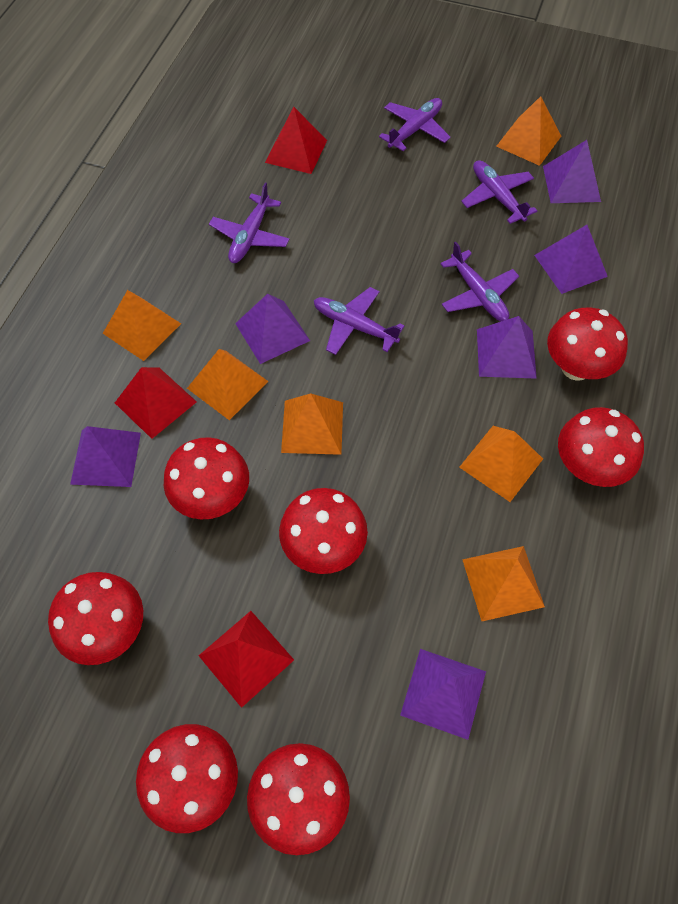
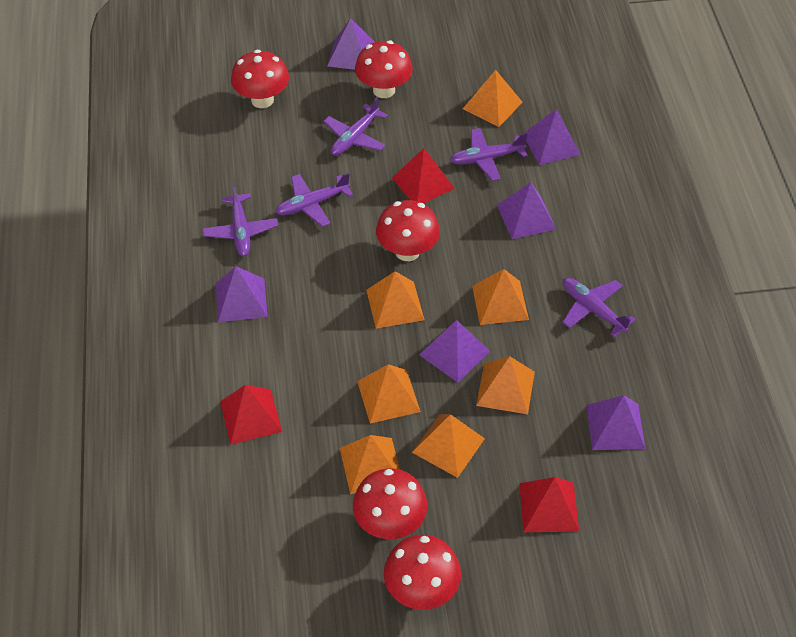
orange pyramid: 6 -> 7
red mushroom: 7 -> 5

